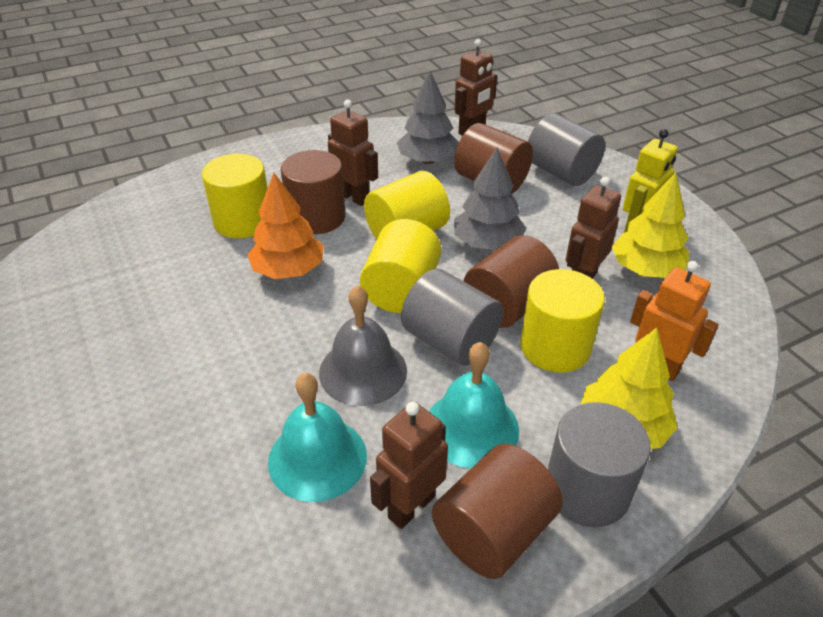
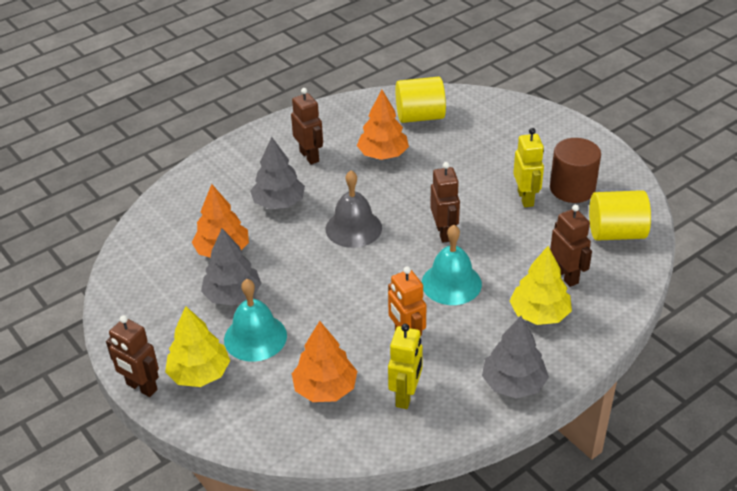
brown cylinder: 4 -> 1
grey cylinder: 3 -> 0
grey tree: 2 -> 3
orange tree: 1 -> 3
yellow cylinder: 4 -> 2
yellow robot: 1 -> 2

